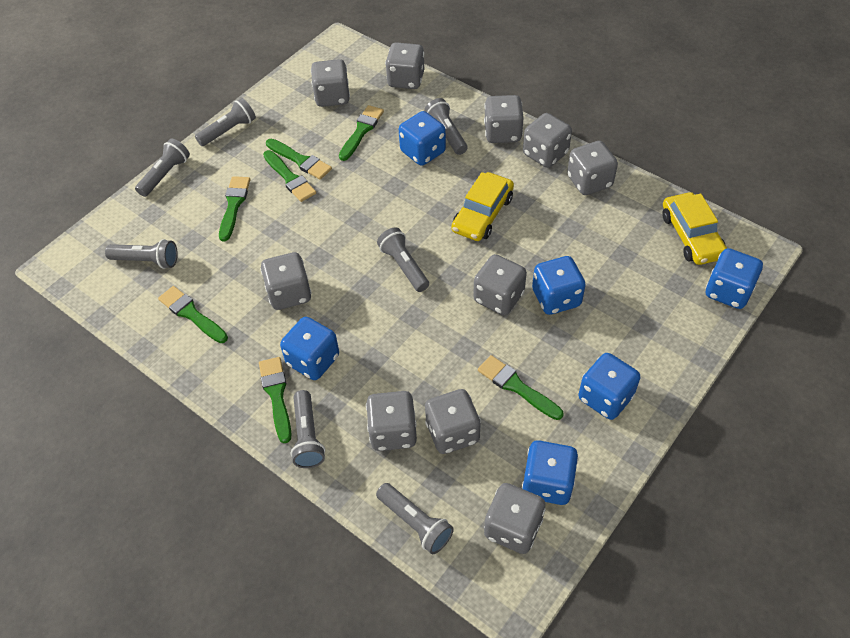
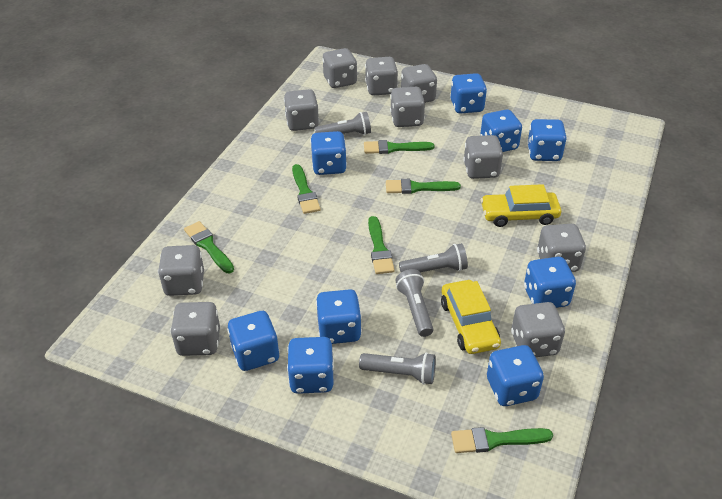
blue dice: 6 -> 9
green brush: 7 -> 6
grey flashlight: 7 -> 4

